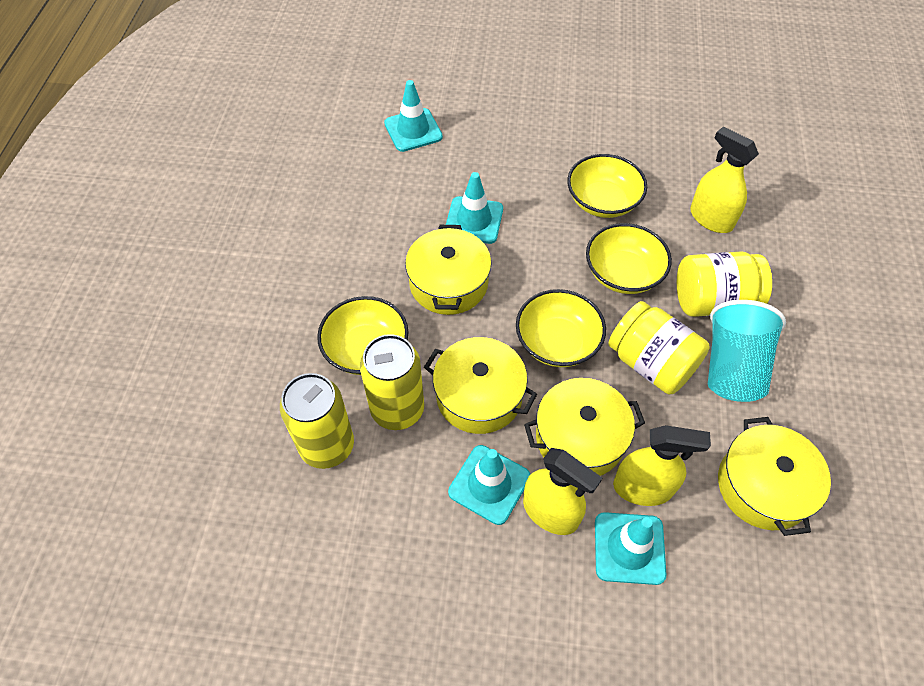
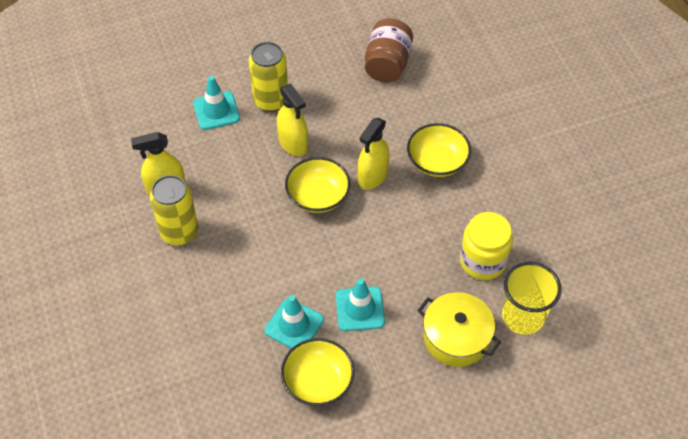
brown jar: 0 -> 1
turquoise cup: 1 -> 0
turquoise traffic cone: 4 -> 3
yellow bowl: 4 -> 3
yellow cup: 0 -> 1
yellow jar: 2 -> 1
yellow pot: 4 -> 1

